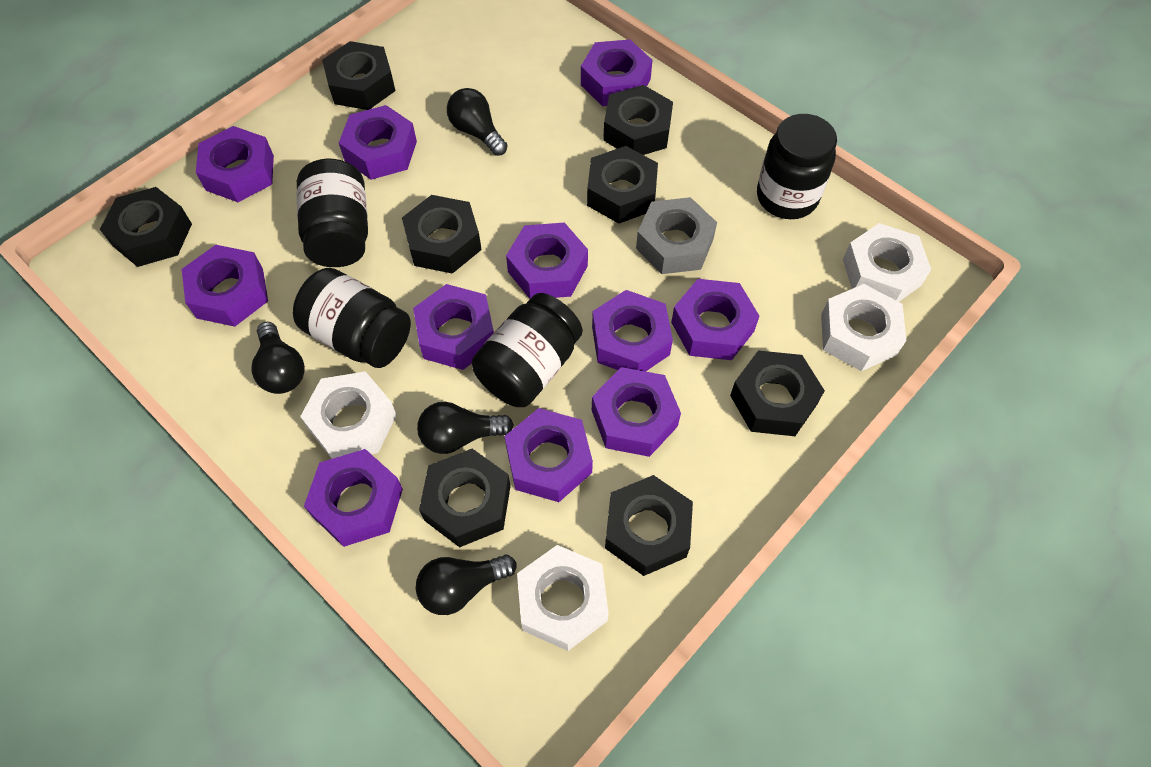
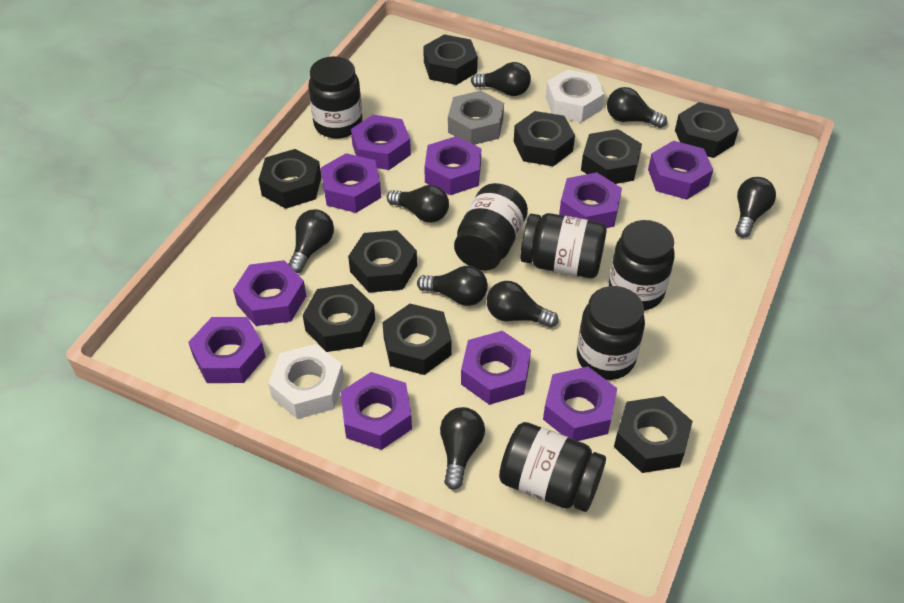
black jar: 4 -> 6
black light bulb: 4 -> 8
black nut: 8 -> 9
purple nut: 11 -> 10
white nut: 4 -> 2

